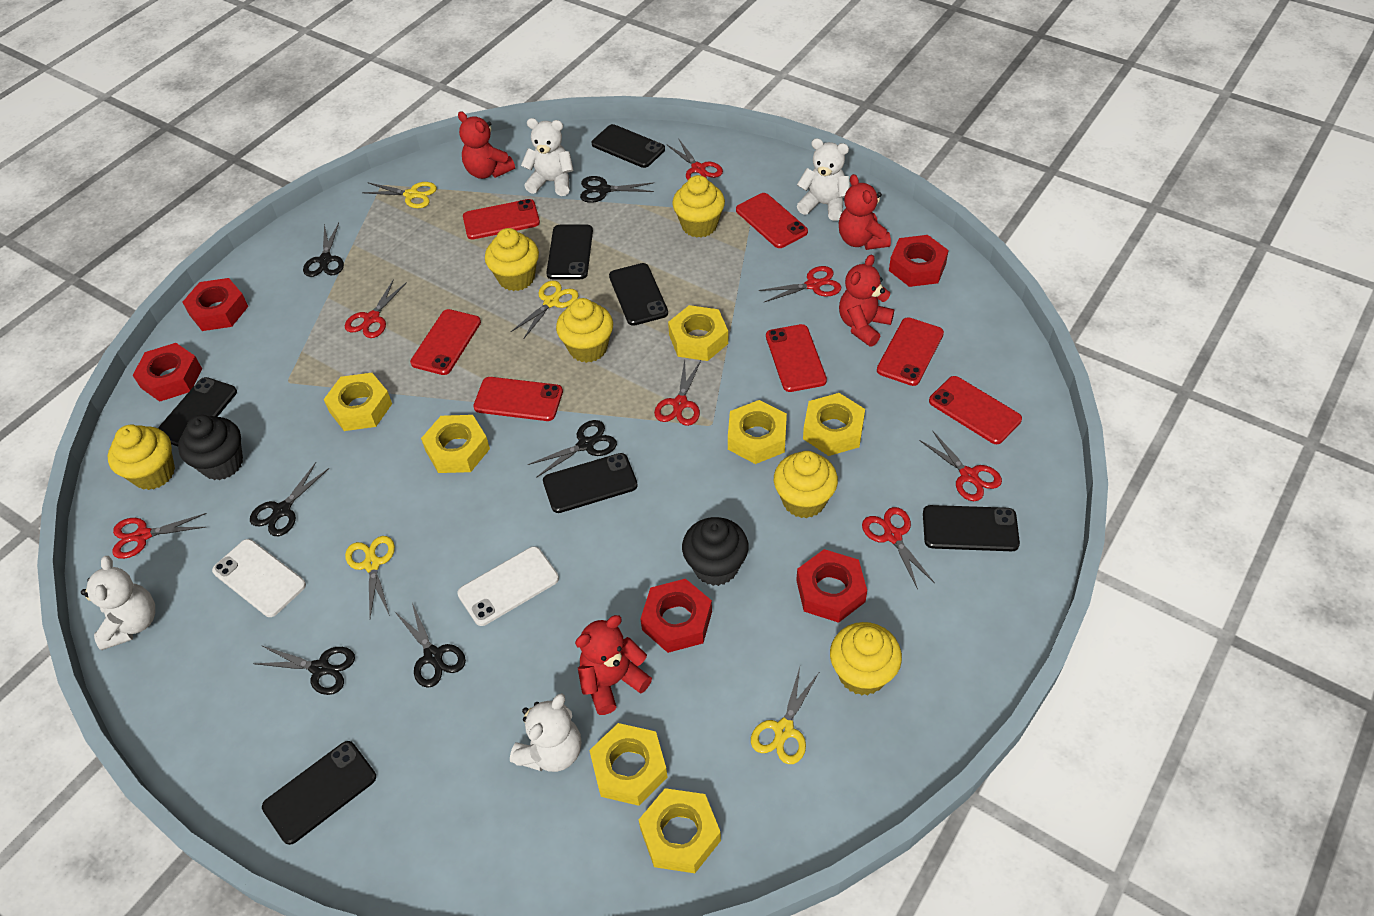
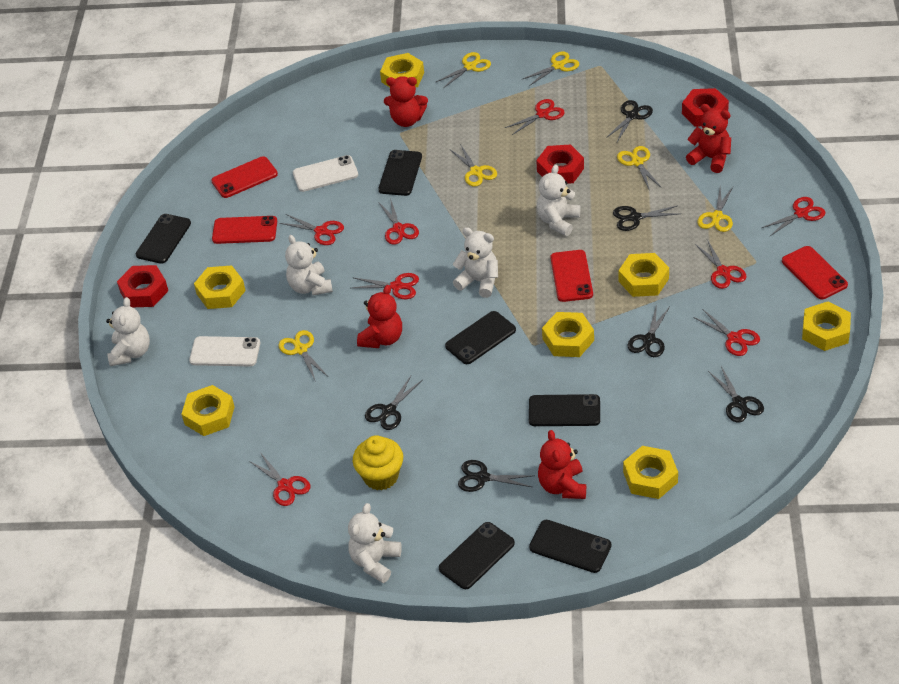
black cupcake: 2 -> 0
black phone: 7 -> 6
red nut: 5 -> 3
red phone: 7 -> 4
red scissors: 7 -> 8
white teddy bear: 4 -> 5
yellow cupcake: 6 -> 1
yellow scissors: 4 -> 6

